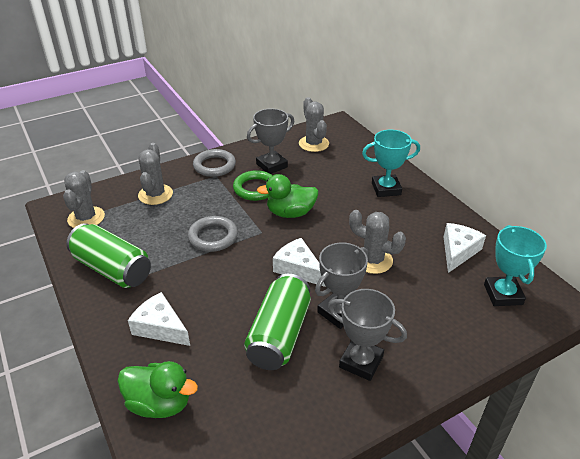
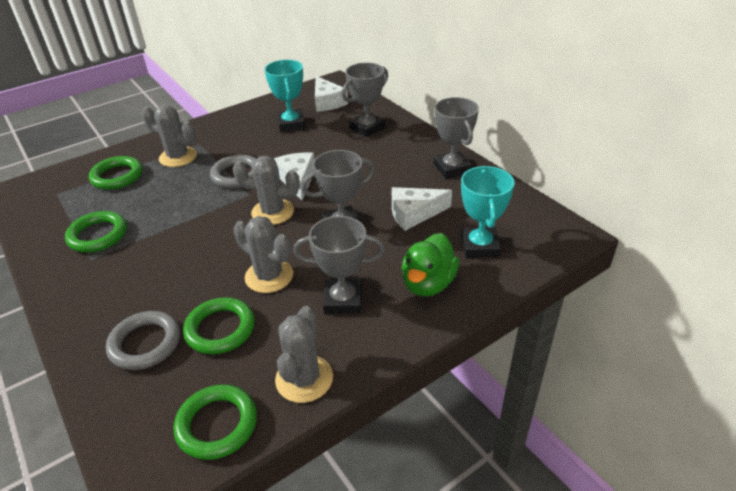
green can: 2 -> 0
green duck: 2 -> 1
green ring: 1 -> 4
grey trophy: 3 -> 4

